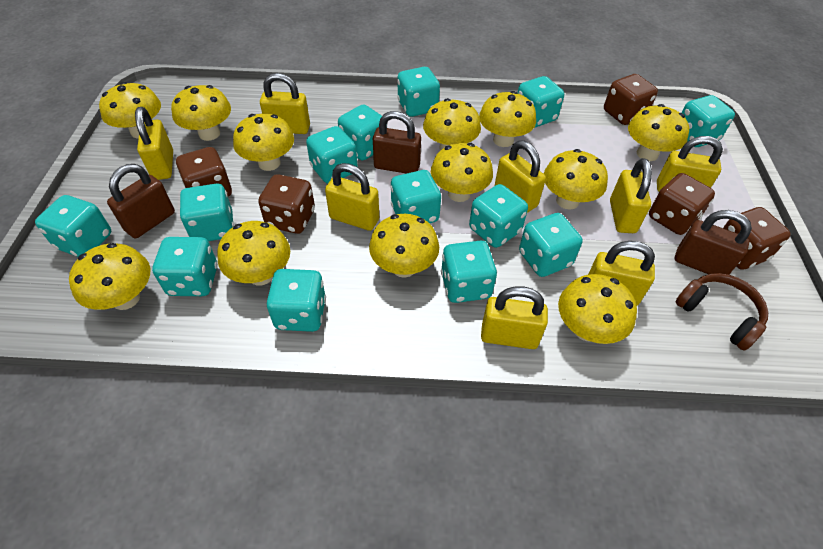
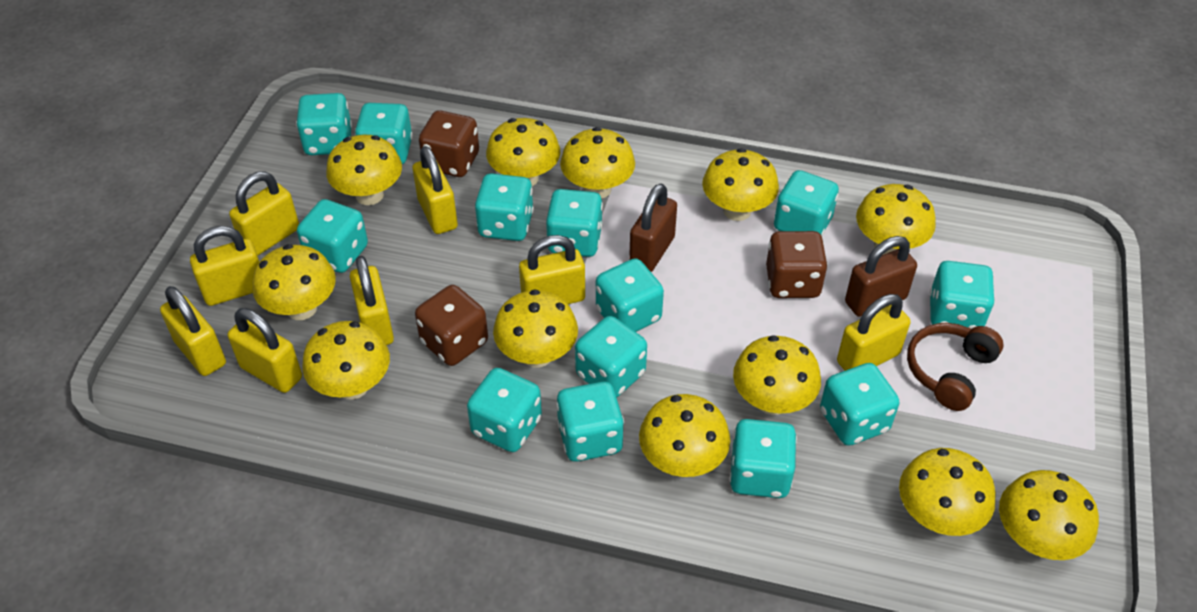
brown dice: 5 -> 3
brown padlock: 3 -> 2

